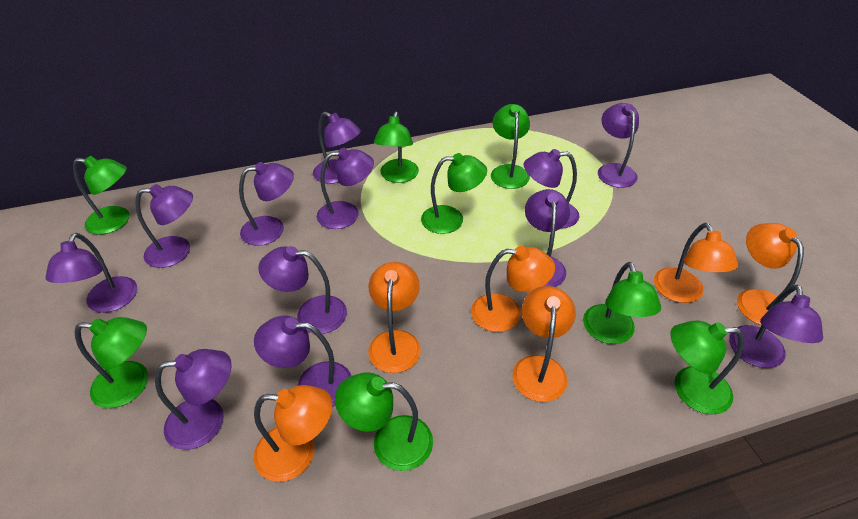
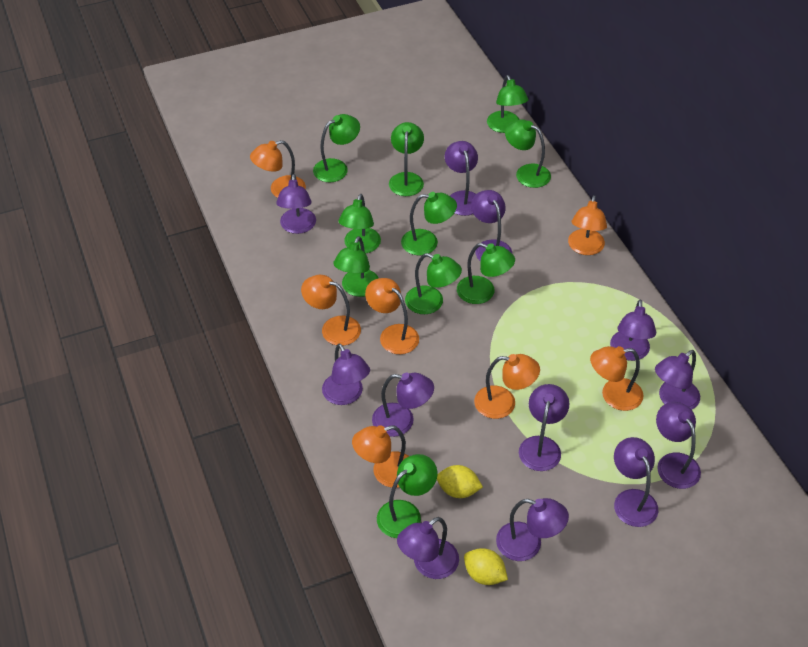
green lamp: 8 -> 10
orange lamp: 6 -> 7
yellow lemon: 0 -> 2

